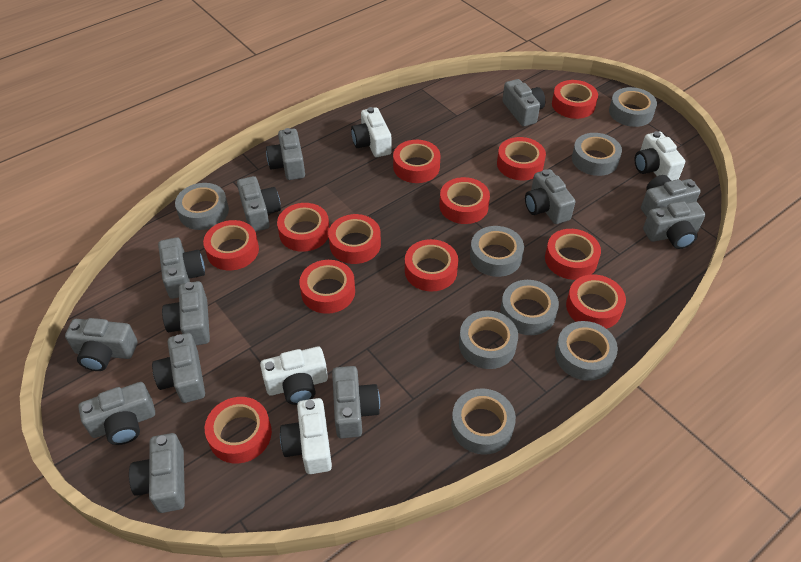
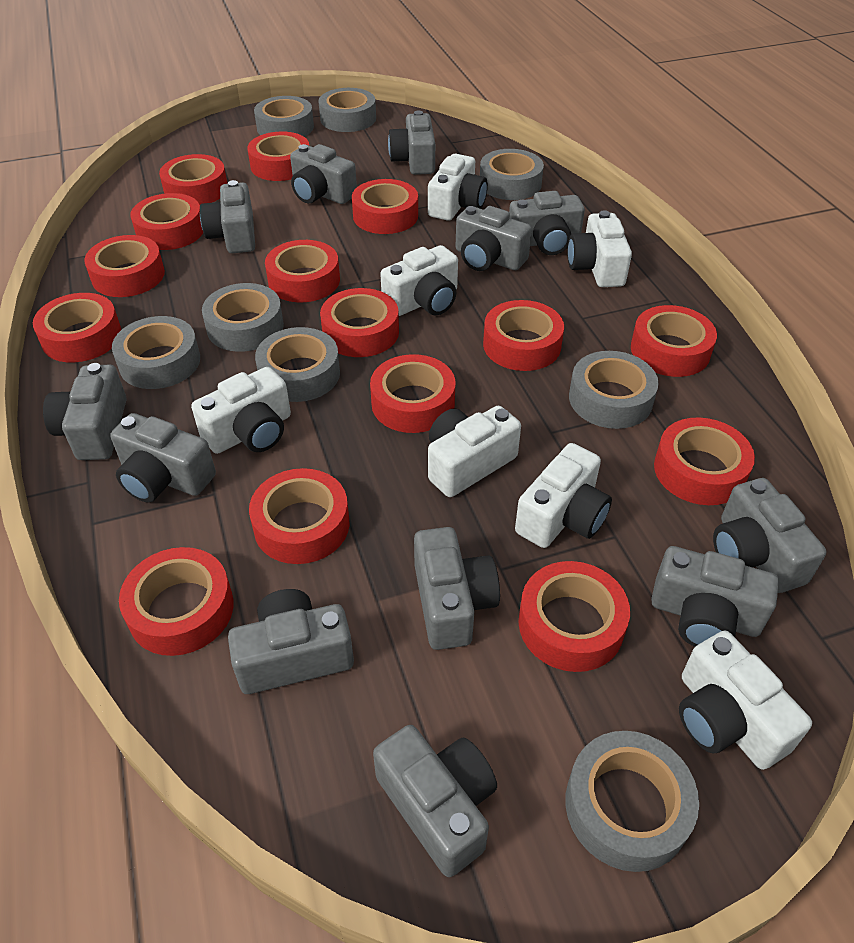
grey camera: 13 -> 12
red tape: 12 -> 15
white camera: 4 -> 7

